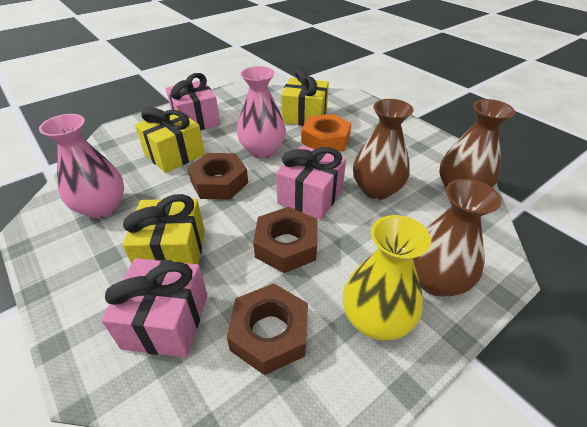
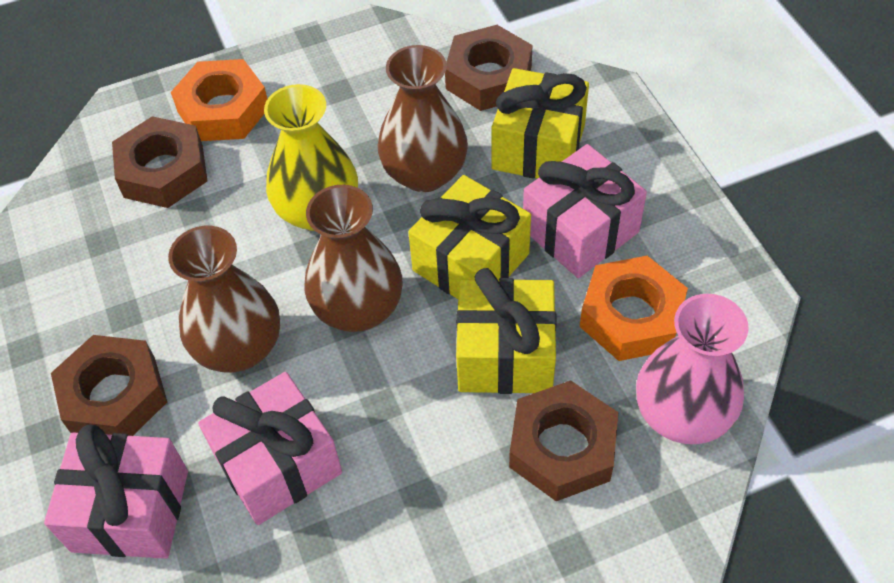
brown nut: 3 -> 4
orange nut: 1 -> 2
pink vase: 2 -> 1

